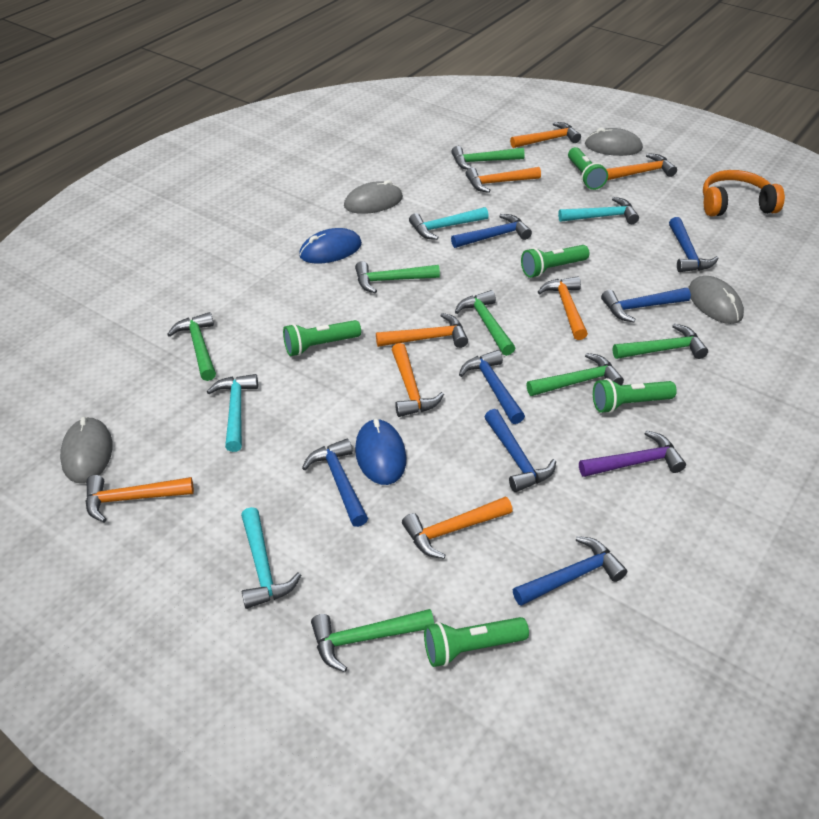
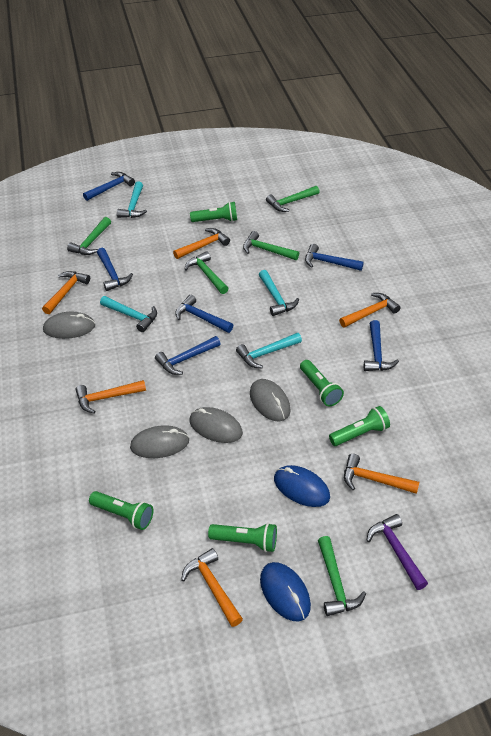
blue hammer: 7 -> 6
green hammer: 7 -> 5
orange hammer: 8 -> 6
orange headphones: 1 -> 0

